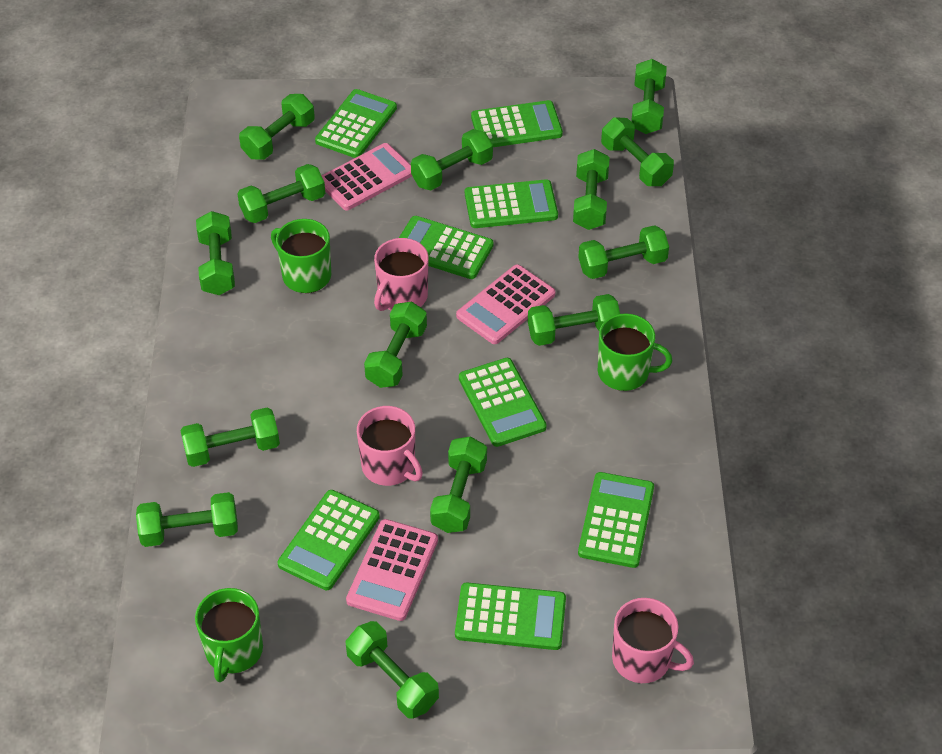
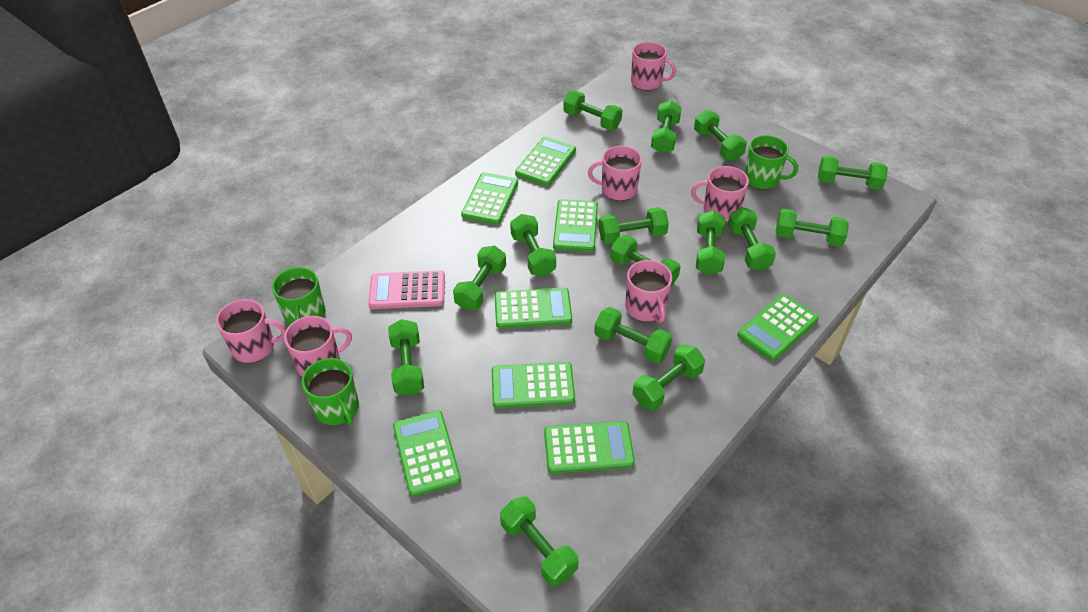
green dumbbell: 14 -> 15
pink calculator: 3 -> 1
pink mug: 3 -> 6

